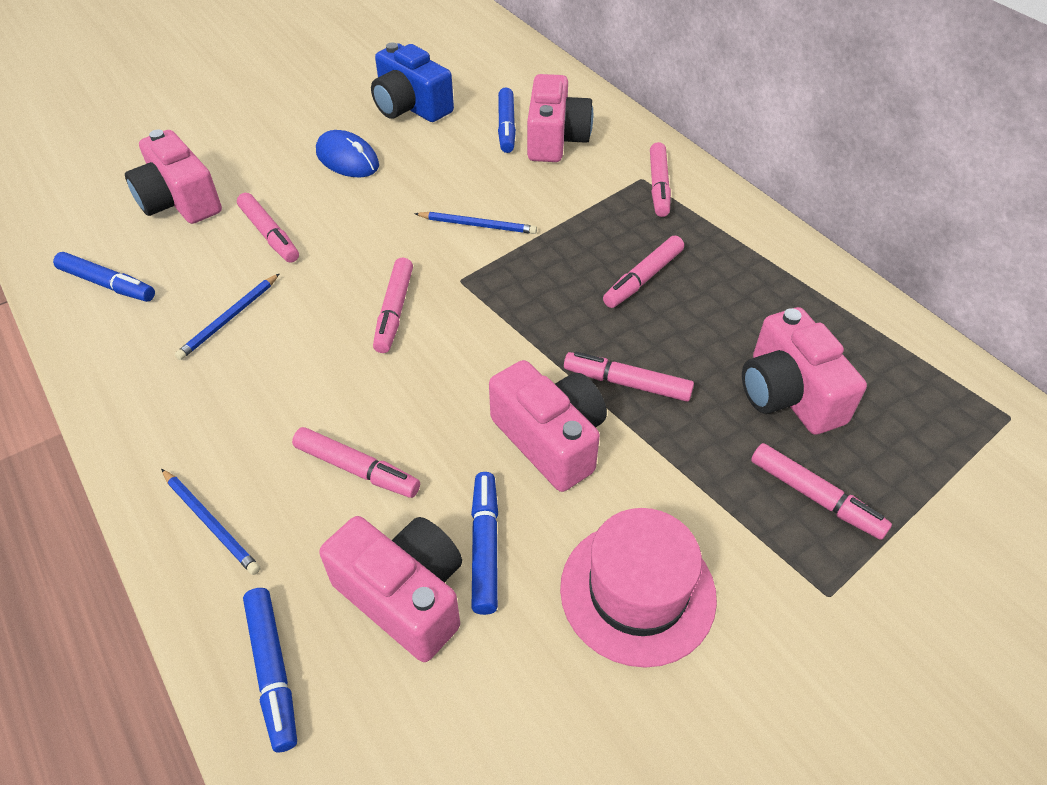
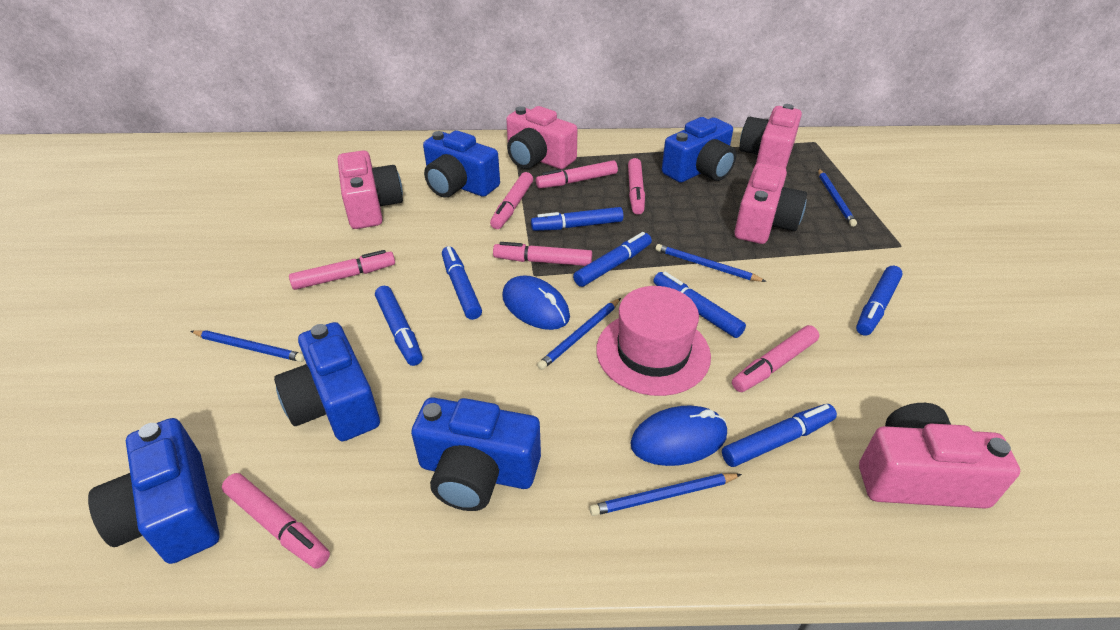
blue camera: 1 -> 5
blue marker: 4 -> 7
blue mouse: 1 -> 2
blue pencil: 3 -> 5

